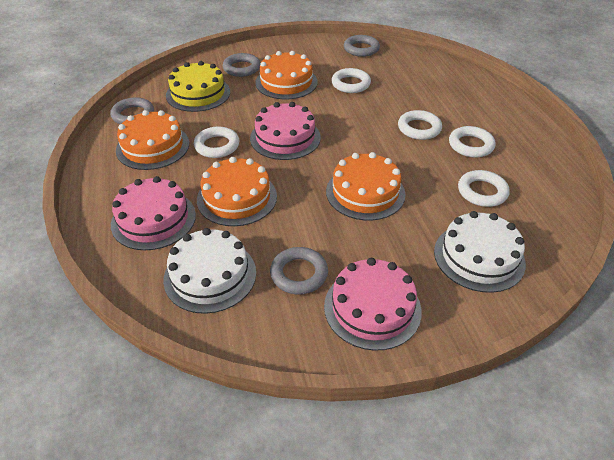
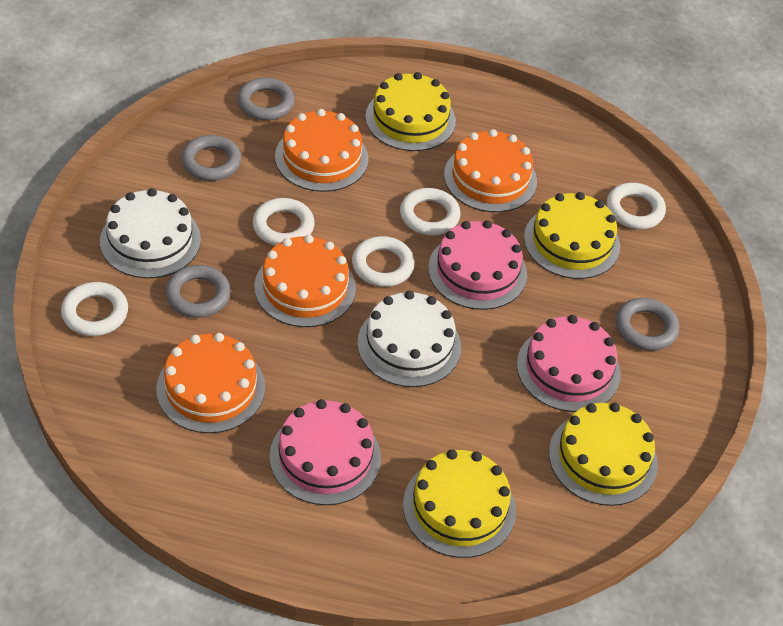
yellow cake: 1 -> 4

